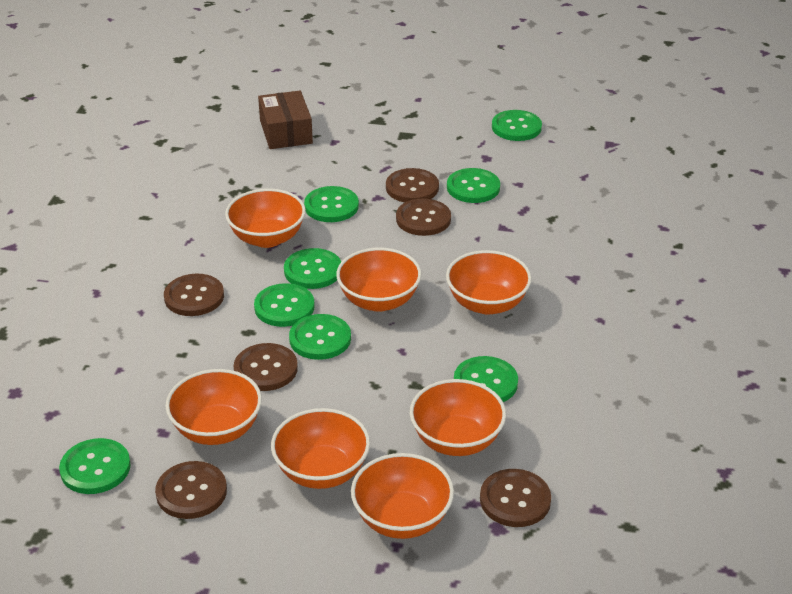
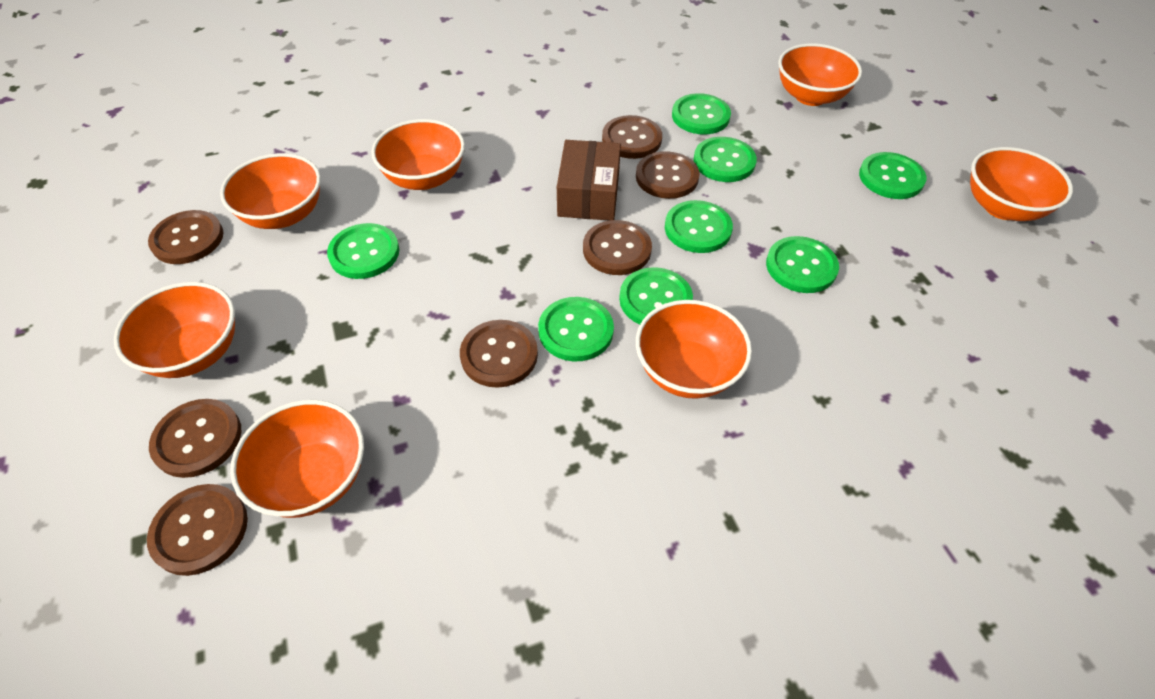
brown button: 6 -> 7

